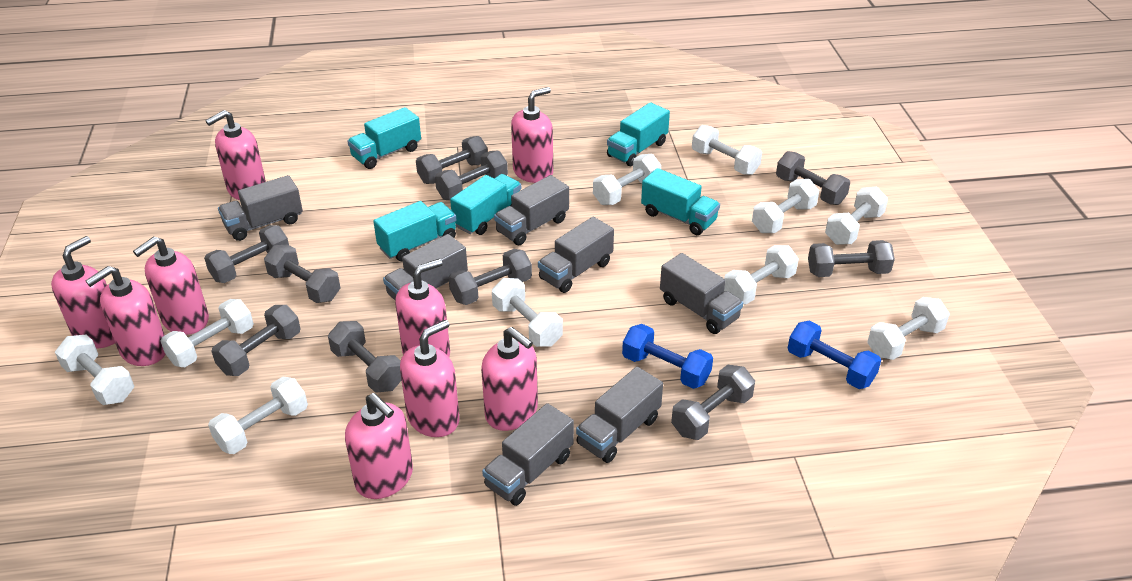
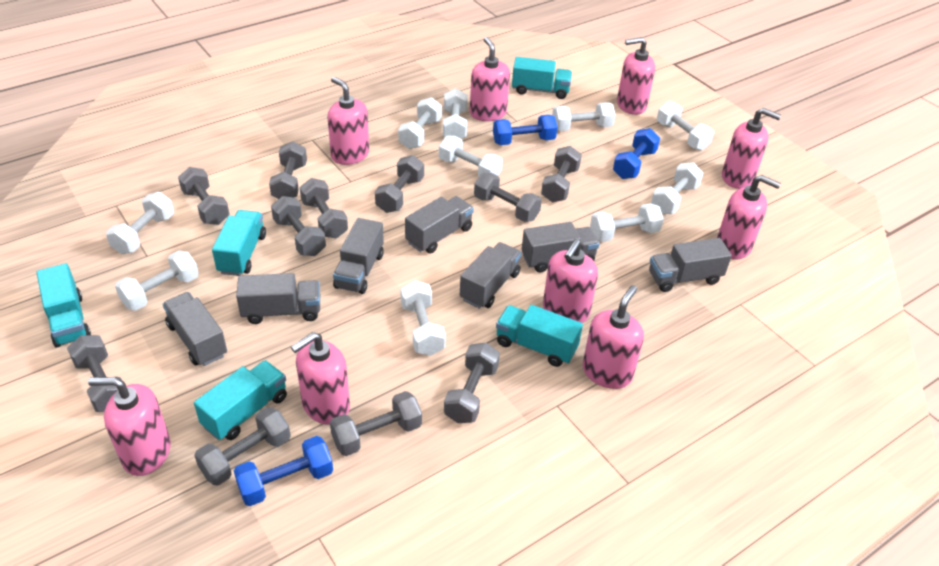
blue dumbbell: 2 -> 3
grey dumbbell: 10 -> 11

